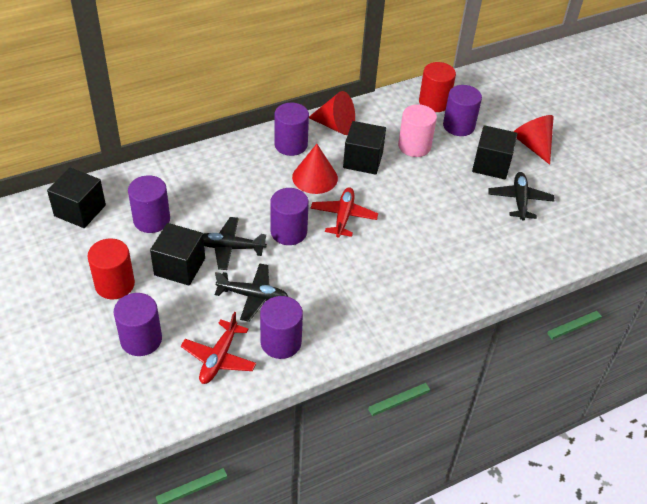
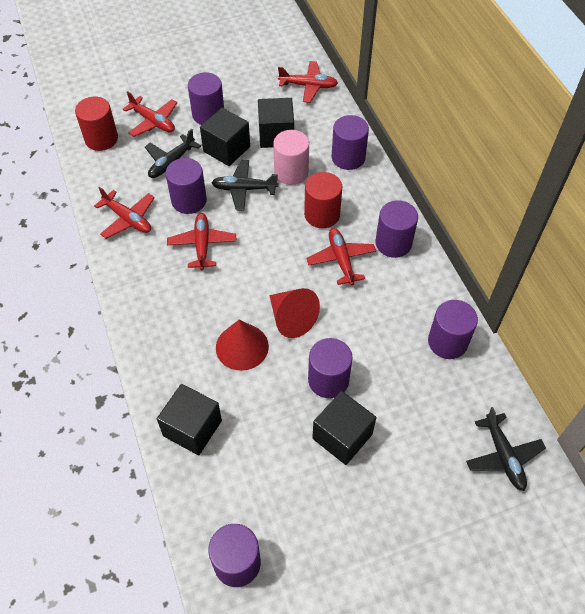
purple cylinder: 6 -> 7
red cone: 3 -> 2
red plane: 2 -> 5

